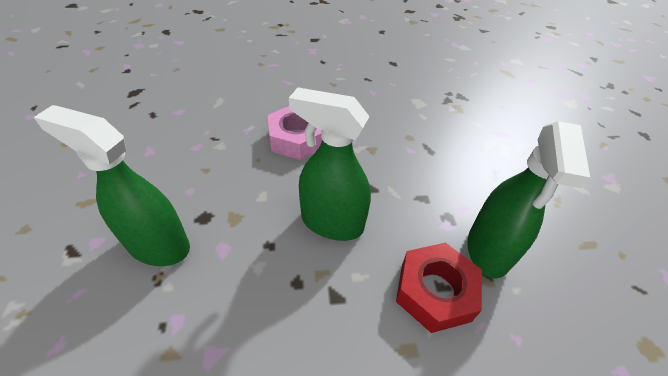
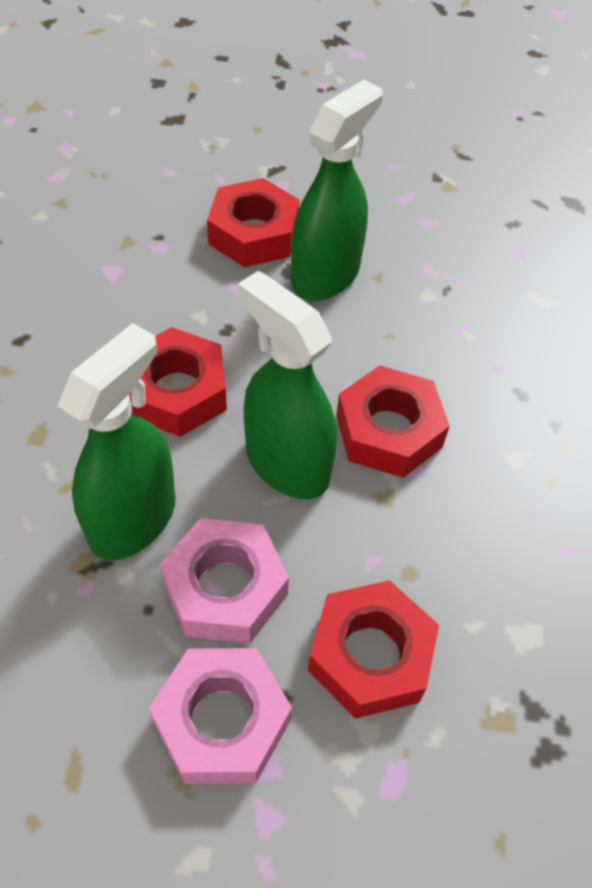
pink nut: 1 -> 2
red nut: 1 -> 4

